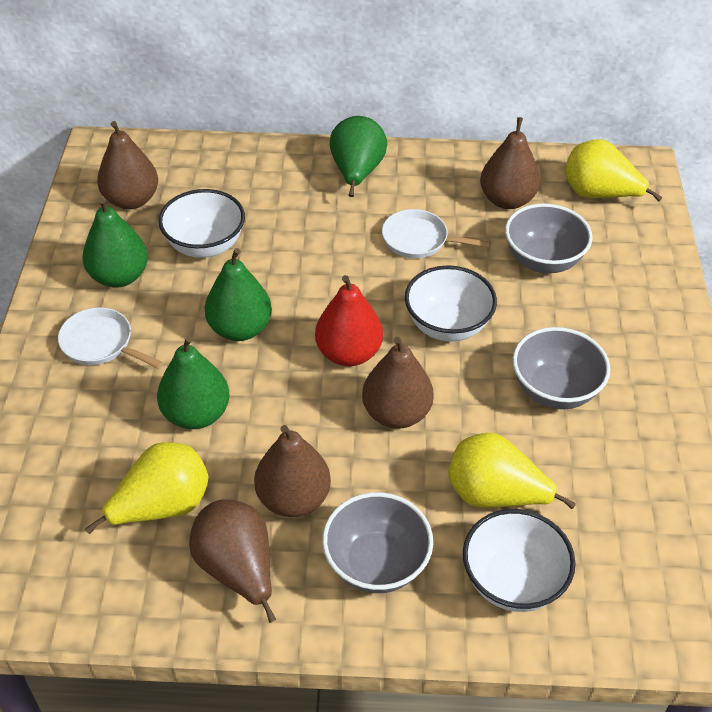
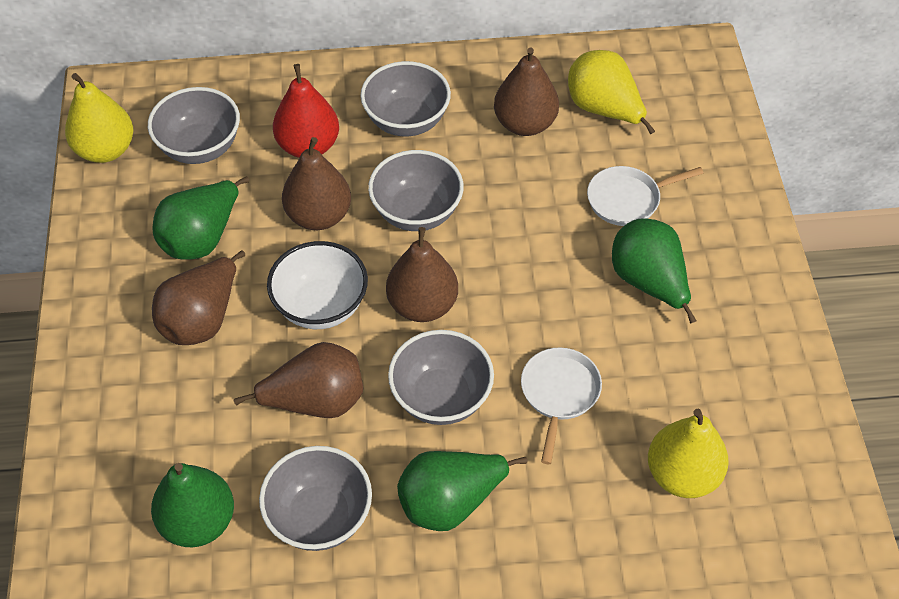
grey bowl: 3 -> 5
white bowl: 3 -> 1

